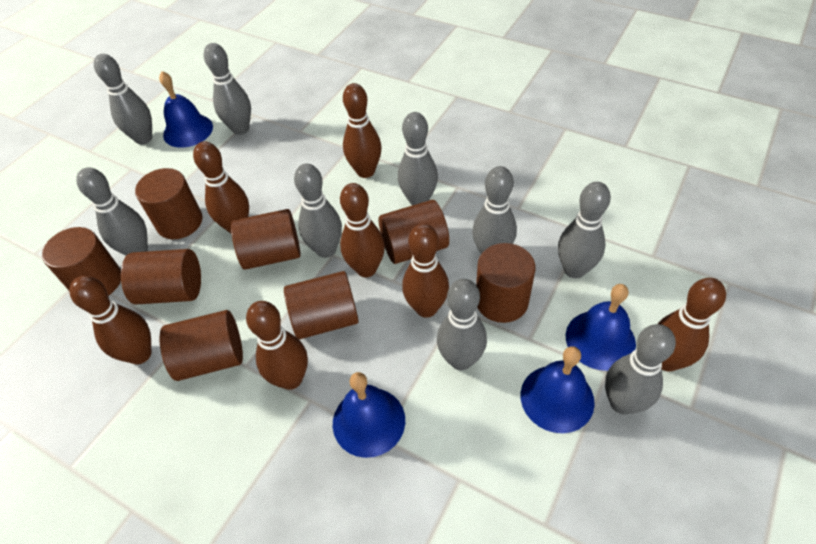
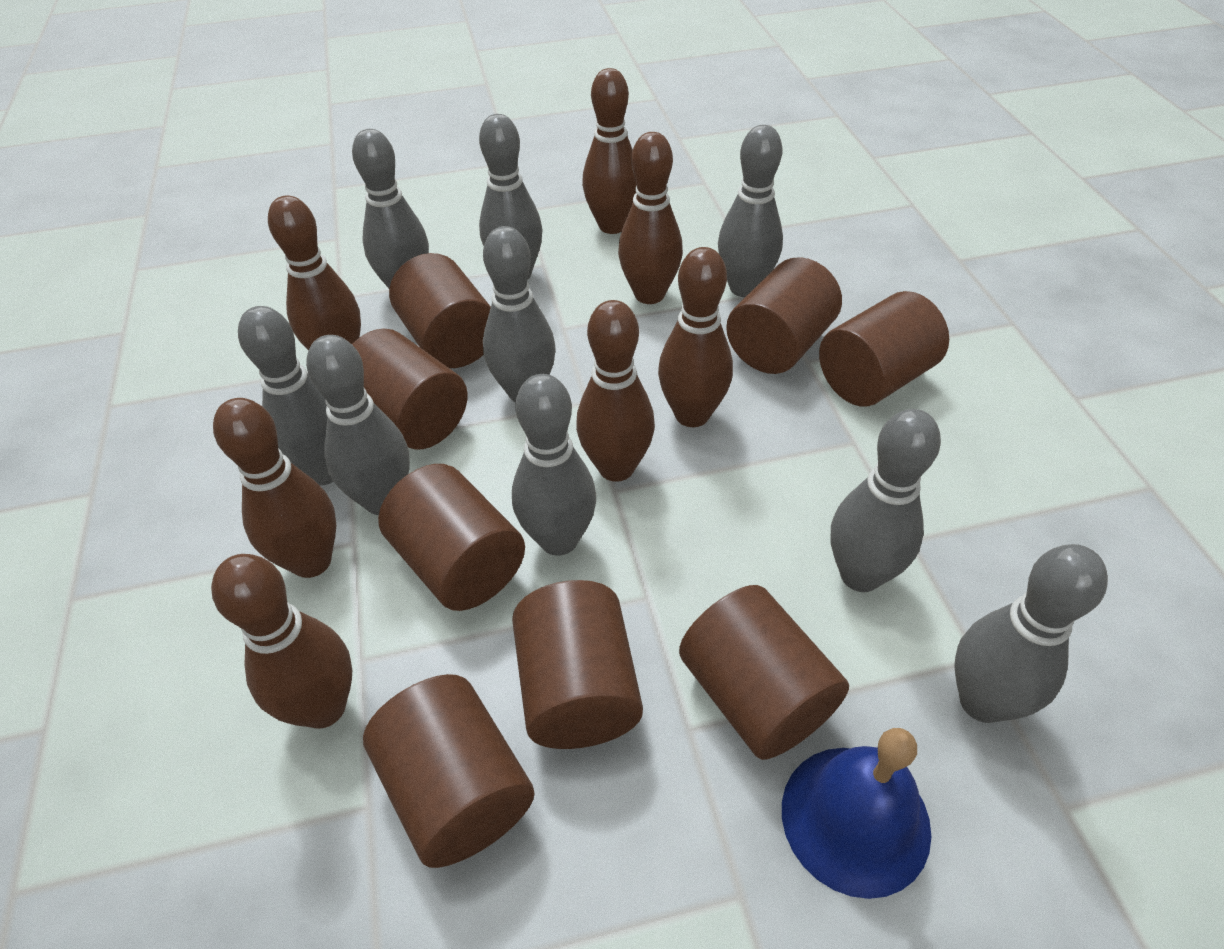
blue bell: 4 -> 1

